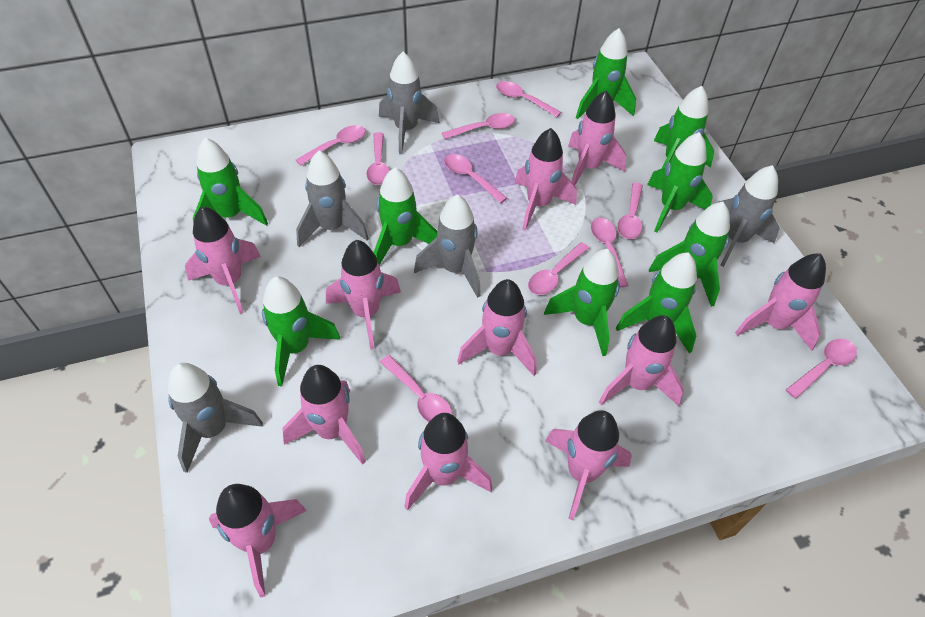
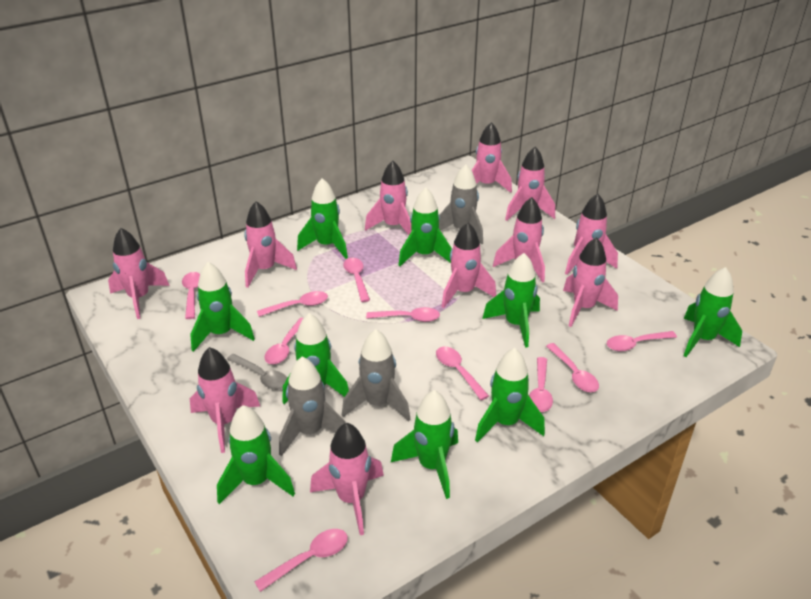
grey rocket: 5 -> 3
grey spoon: 0 -> 1

